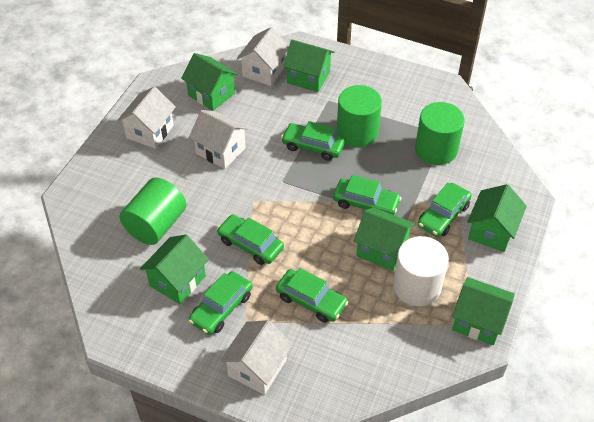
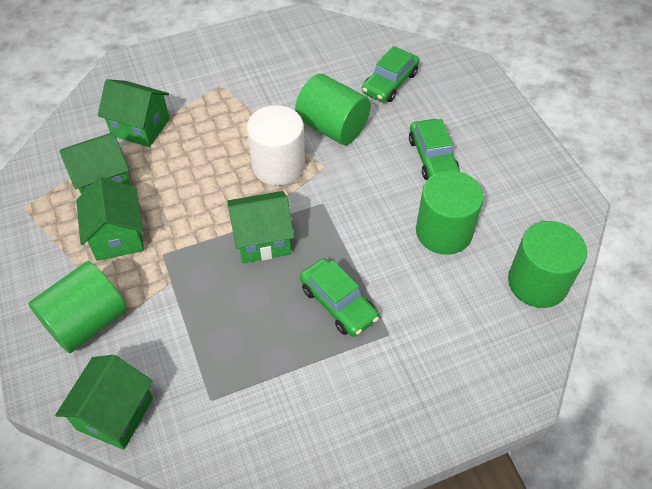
green car: 6 -> 3
green cylinder: 3 -> 4
green house: 6 -> 5
white house: 4 -> 0

